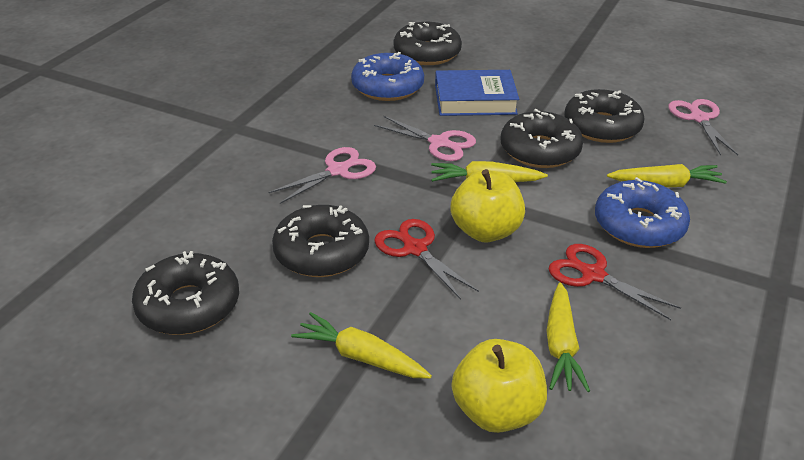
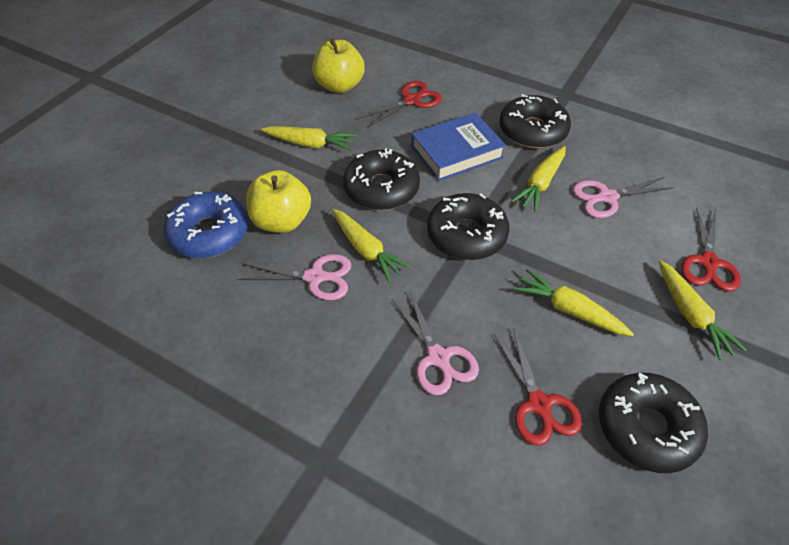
black donut: 5 -> 4
blue donut: 2 -> 1
red scissors: 2 -> 3
yellow carrot: 4 -> 5

